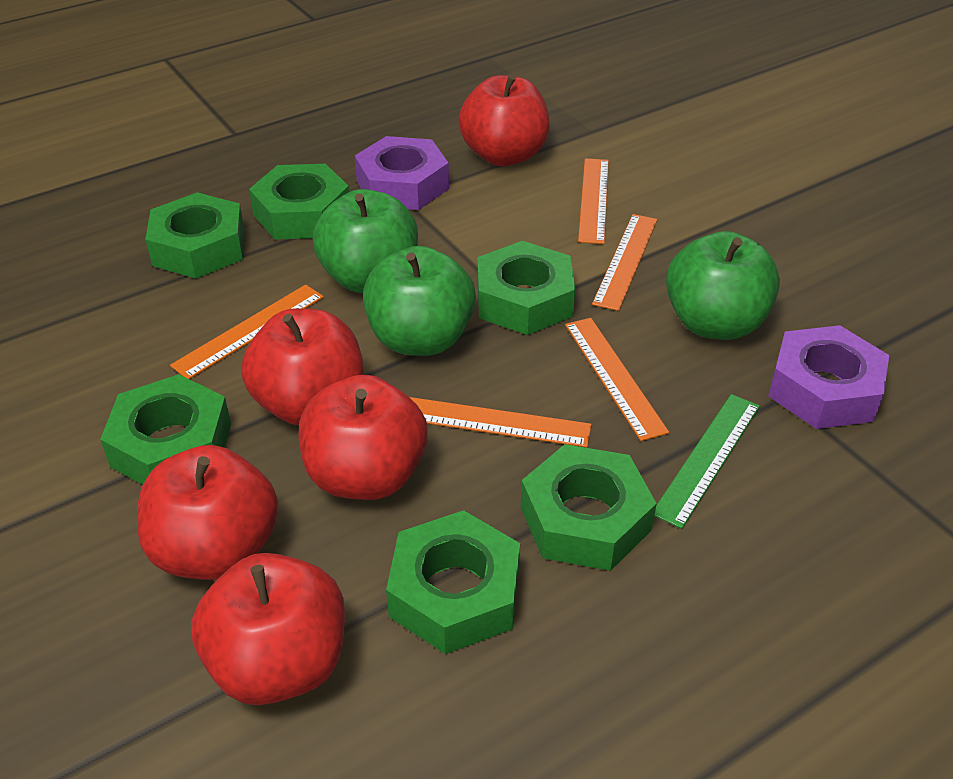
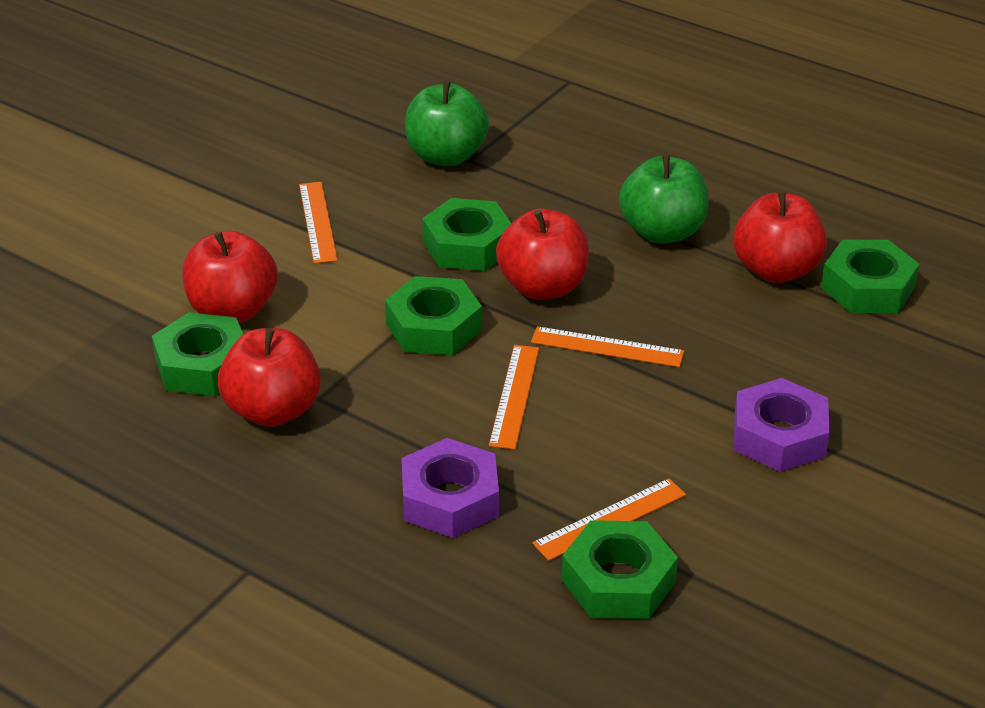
green apple: 3 -> 2
green nut: 6 -> 5
green ruler: 1 -> 0
orange ruler: 5 -> 4
red apple: 5 -> 4

